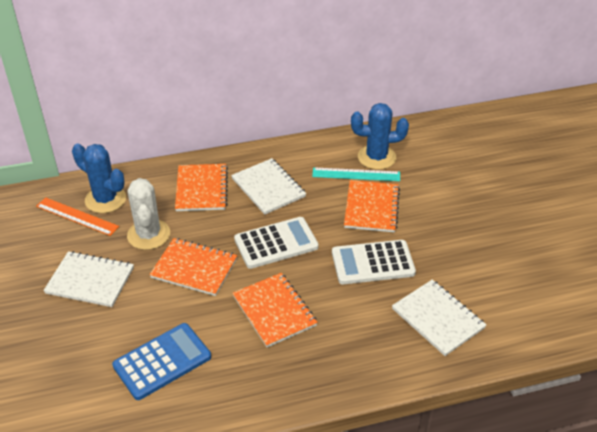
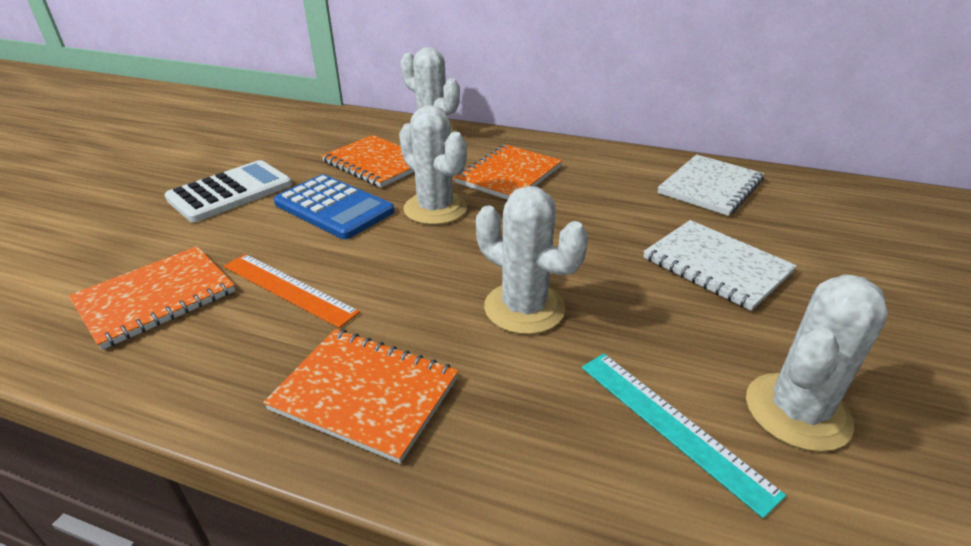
blue cactus: 2 -> 0
white cactus: 1 -> 4
white calculator: 2 -> 1
white notebook: 3 -> 2

